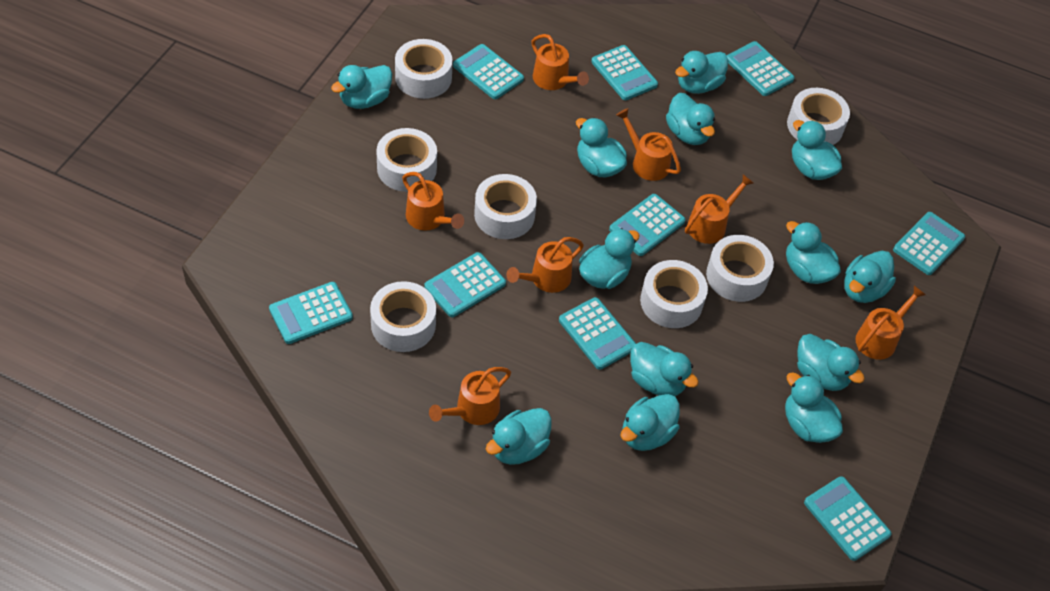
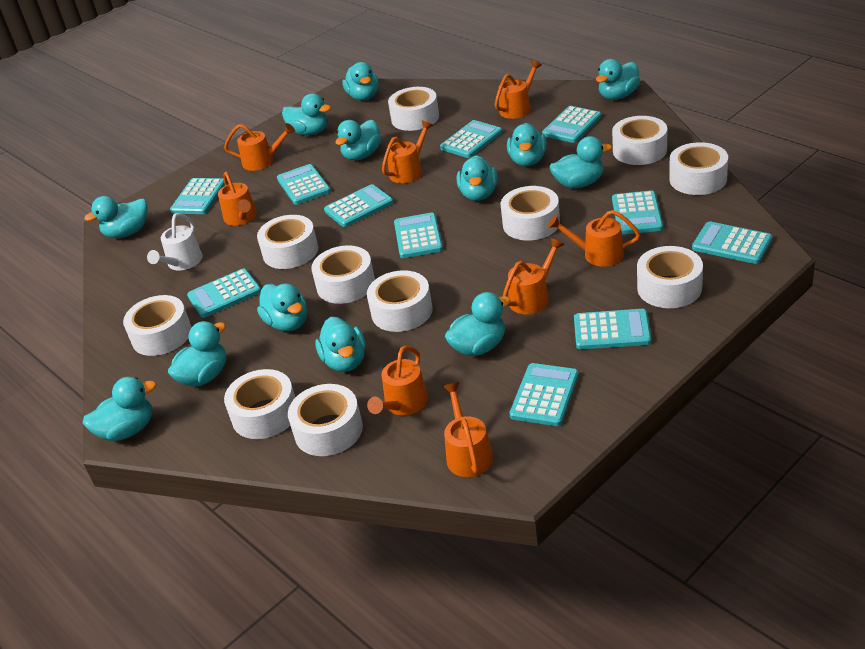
orange watering can: 7 -> 8
turquoise calculator: 9 -> 11
white tape: 7 -> 11
white watering can: 0 -> 1

